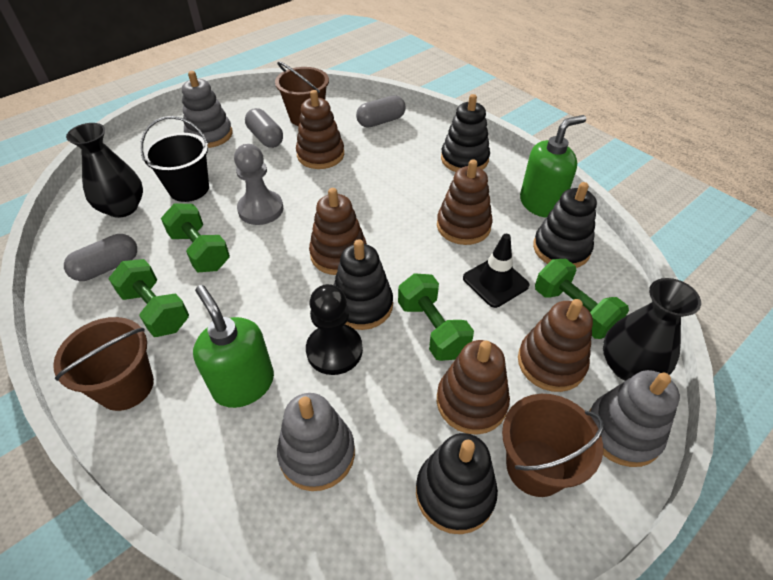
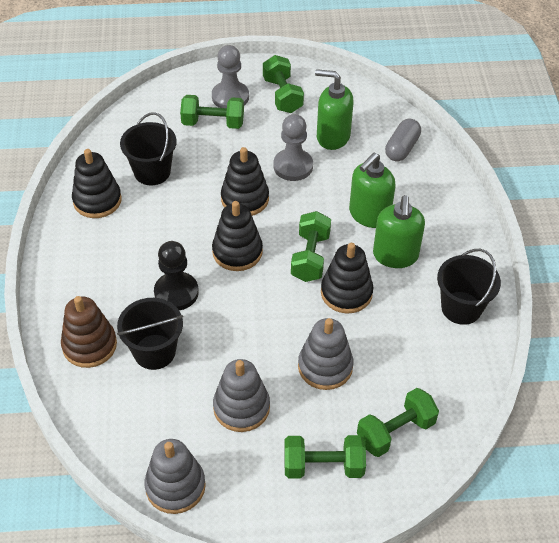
black bucket: 1 -> 3
black traffic cone: 1 -> 0
black vase: 2 -> 0
brown bucket: 3 -> 0
brown stacking toy: 5 -> 1
green dumbbell: 4 -> 5
green soap dispenser: 2 -> 3
grey capsule: 3 -> 1
grey pawn: 1 -> 2

